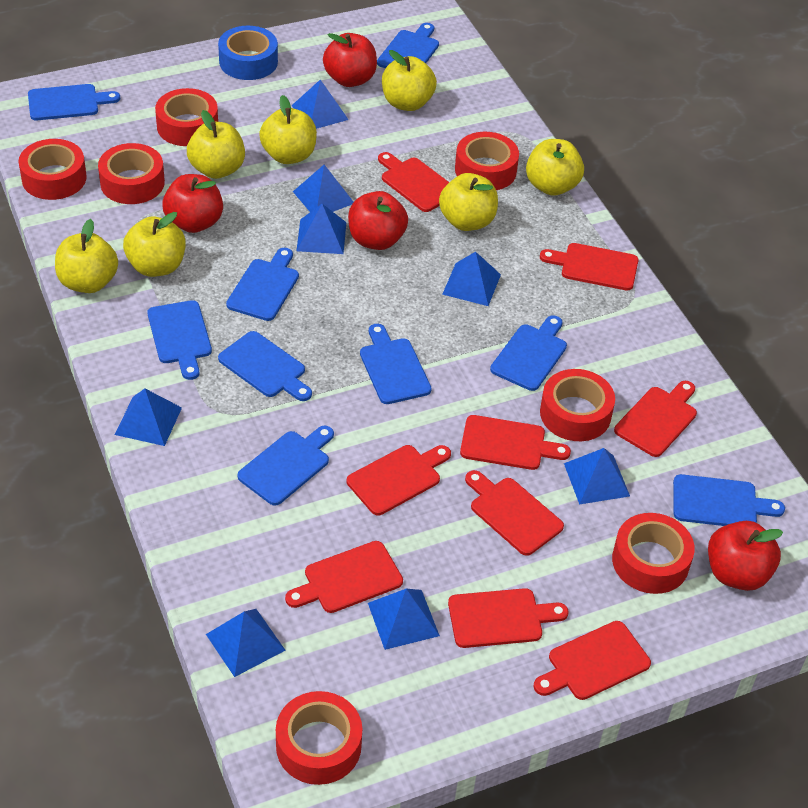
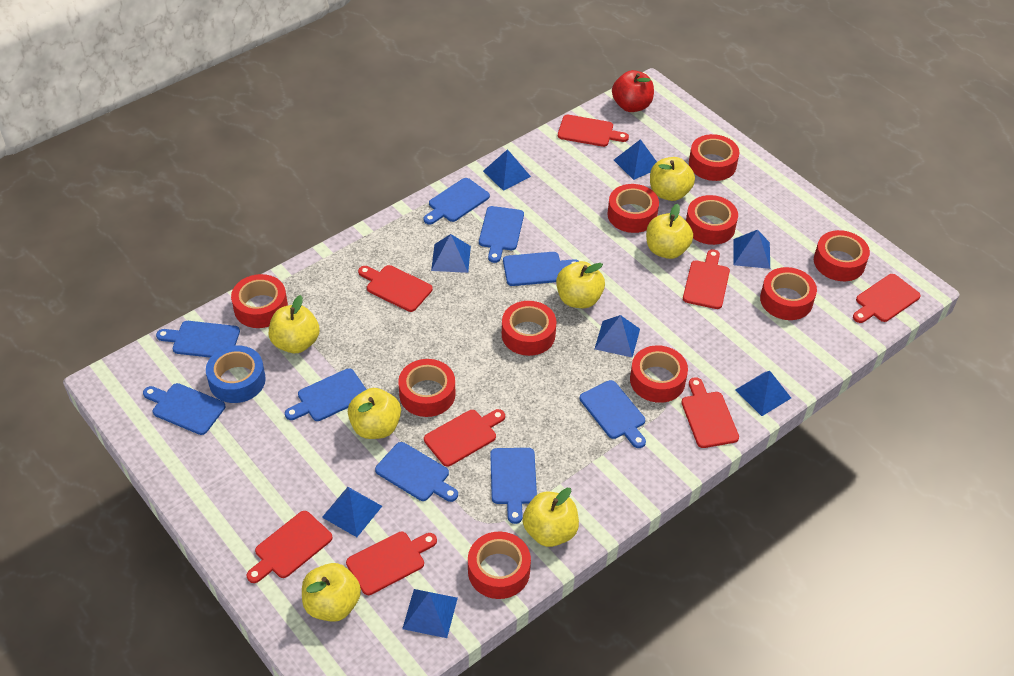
red apple: 4 -> 1
red cutting board: 9 -> 8
red tape: 7 -> 10

